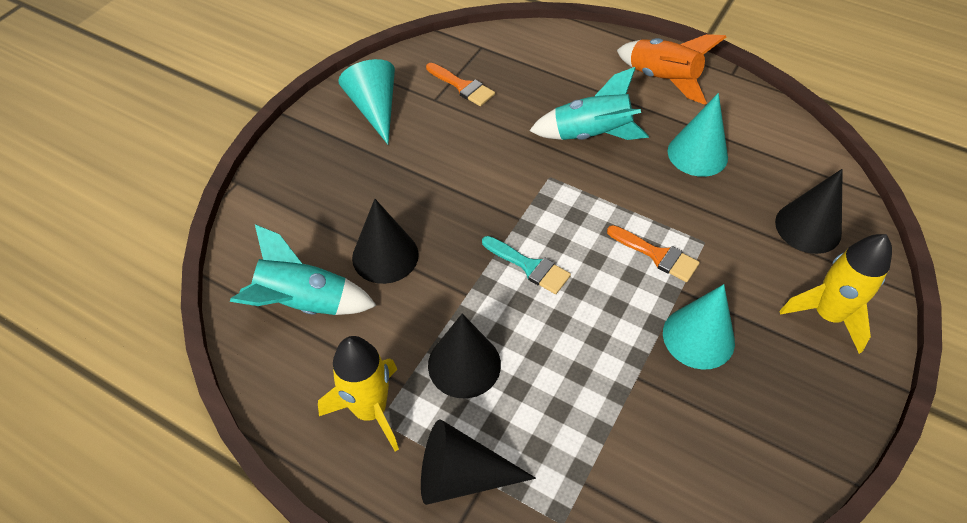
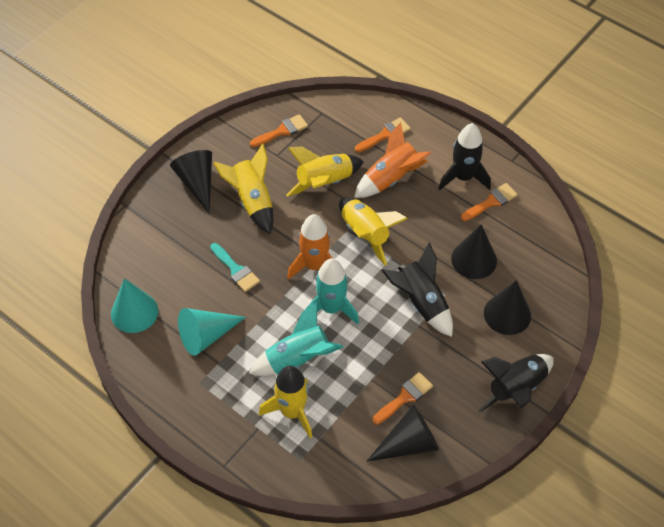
black rocket: 0 -> 3
orange brush: 2 -> 4
orange rocket: 1 -> 2
turquoise cone: 3 -> 2
yellow rocket: 2 -> 4

